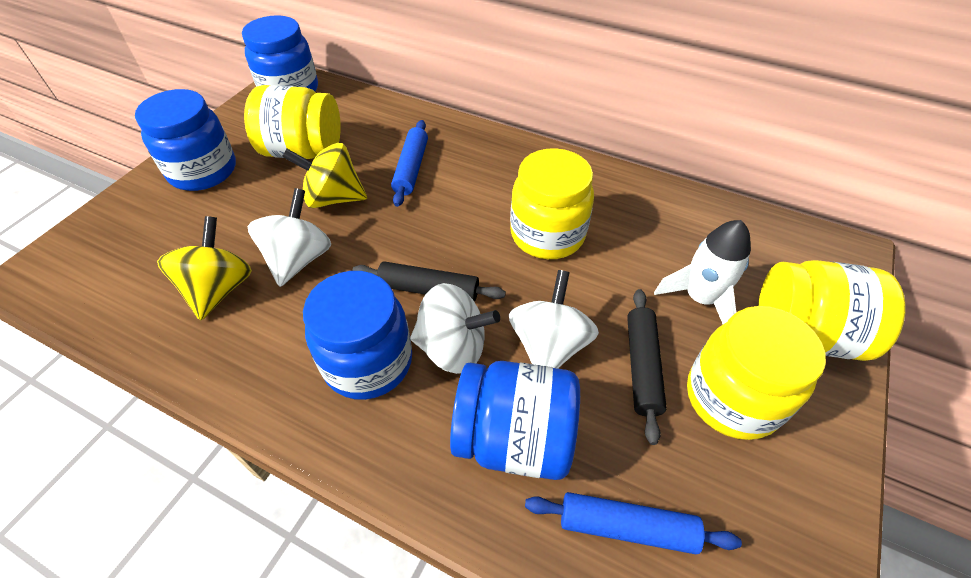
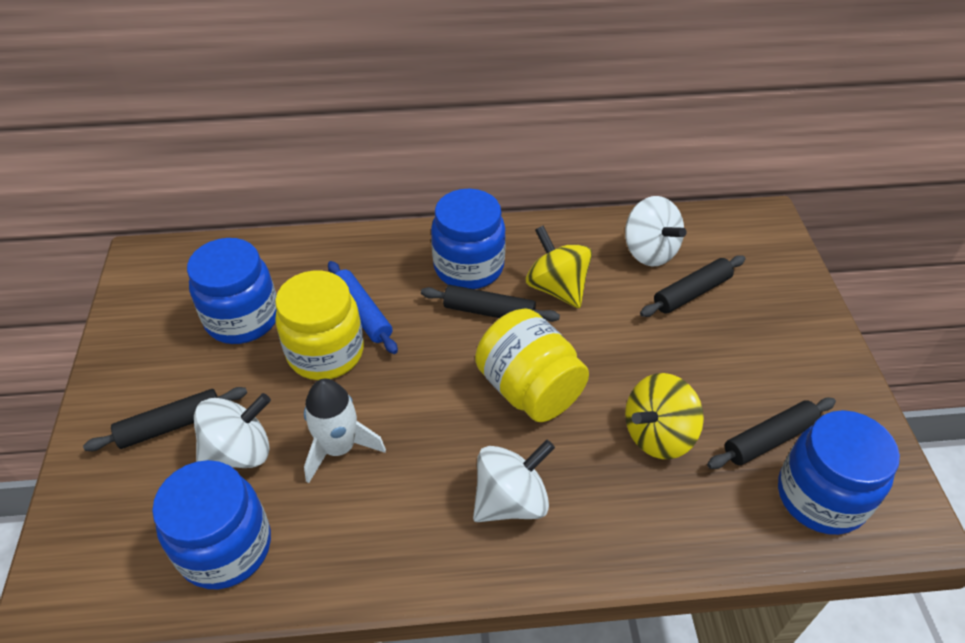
black rolling pin: 2 -> 4
blue rolling pin: 2 -> 1
yellow jar: 4 -> 2

